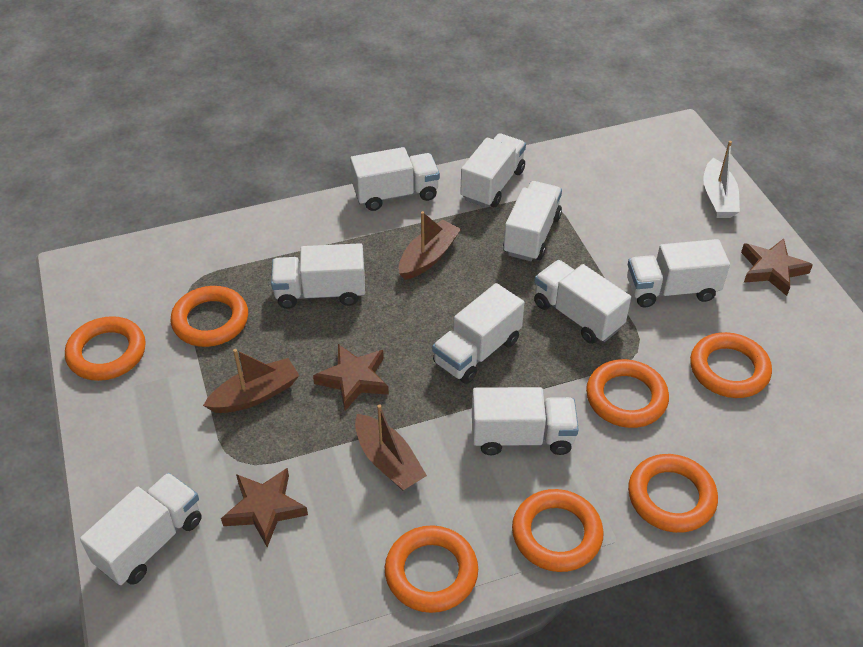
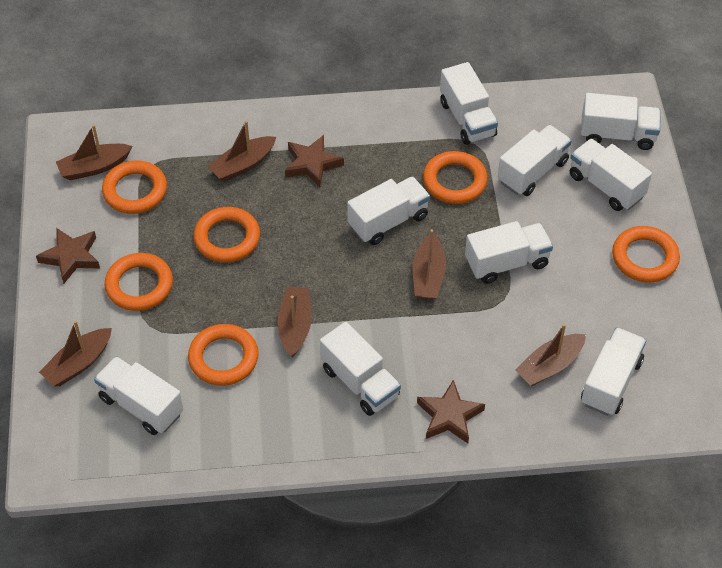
brown boat: 3 -> 6
orange ring: 7 -> 6
white boat: 1 -> 0

